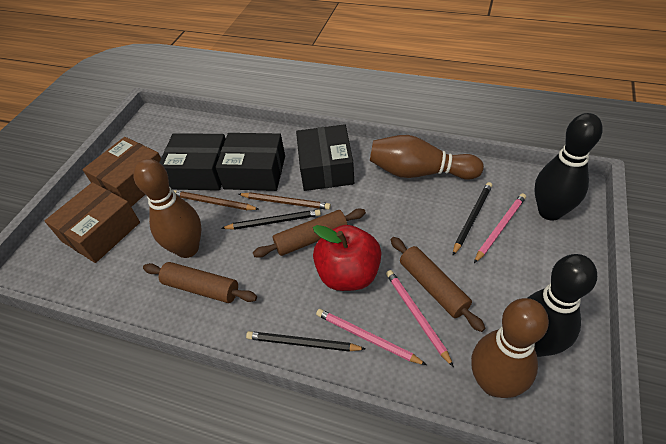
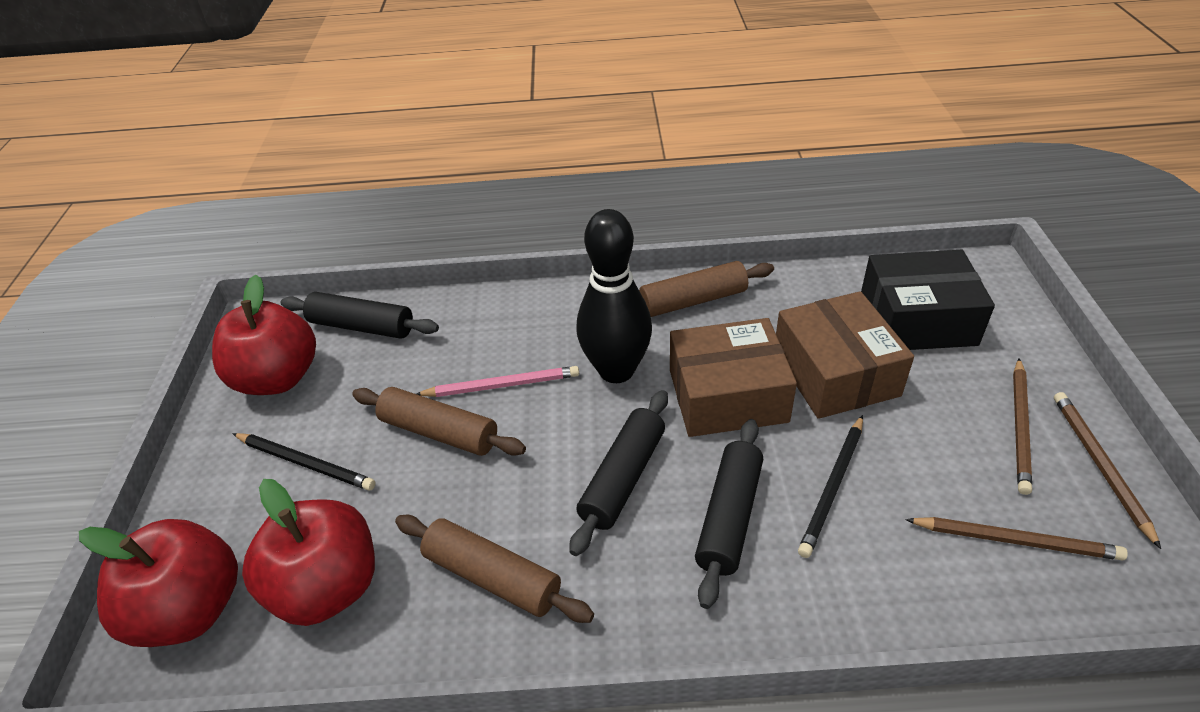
black bowling pin: 2 -> 1
black box: 3 -> 1
black pencil: 3 -> 2
black rolling pin: 0 -> 3
brown bowling pin: 3 -> 0
brown pencil: 2 -> 3
pink pencil: 3 -> 1
red apple: 1 -> 3

